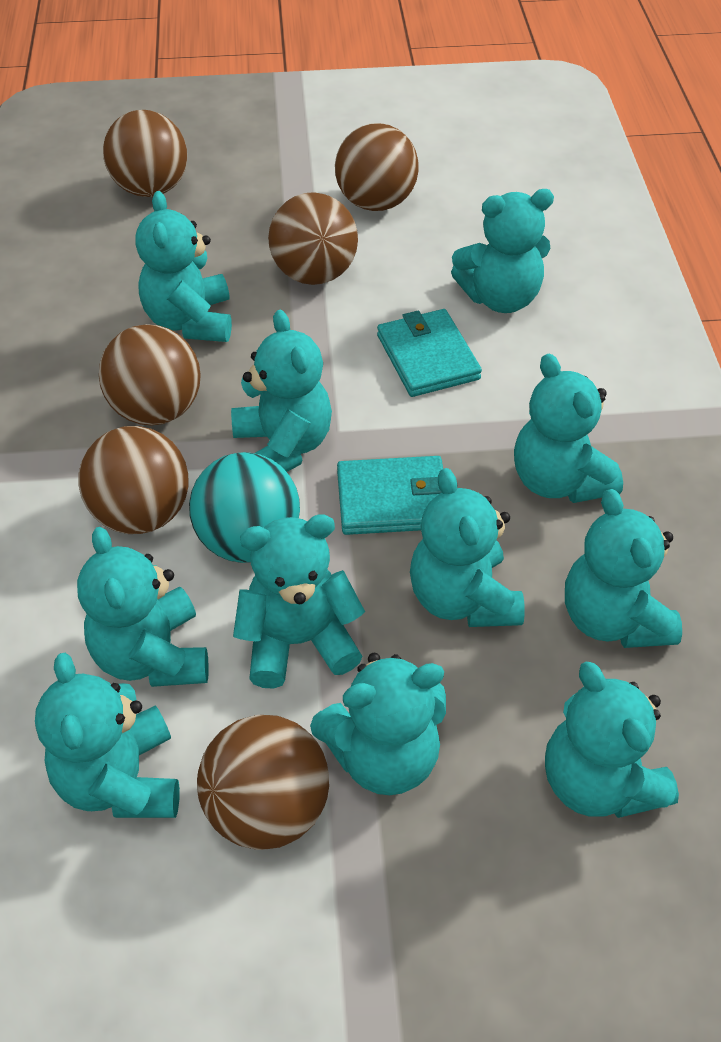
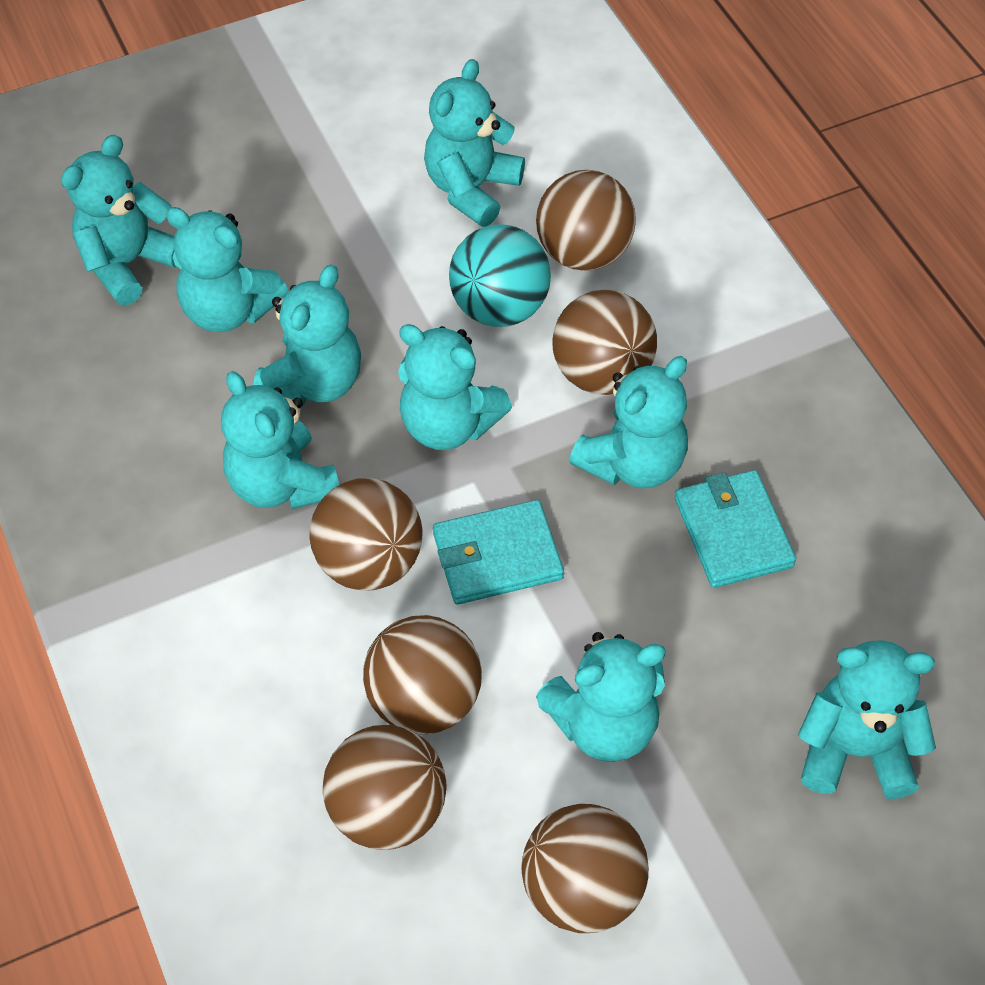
turquoise teddy bear: 11 -> 9

